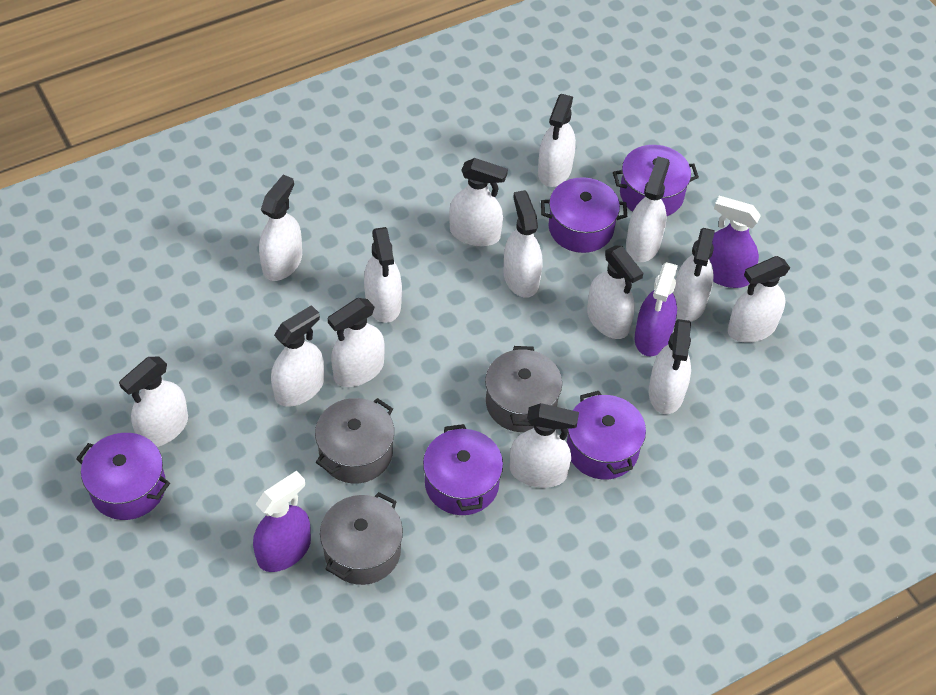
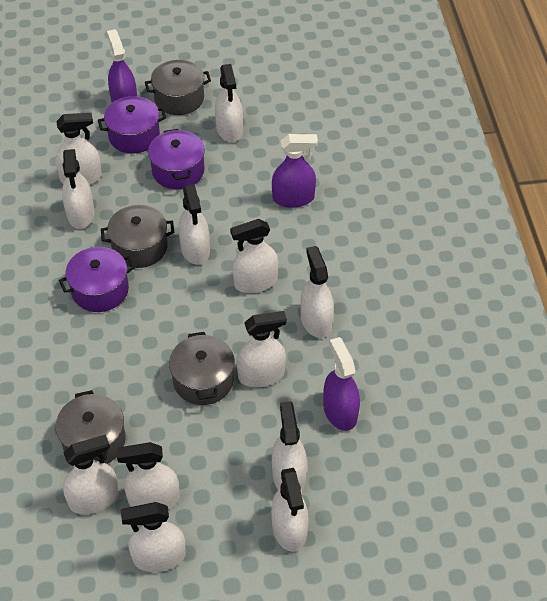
grey pot: 3 -> 4
purple pot: 5 -> 3
white spray bottle: 14 -> 12

